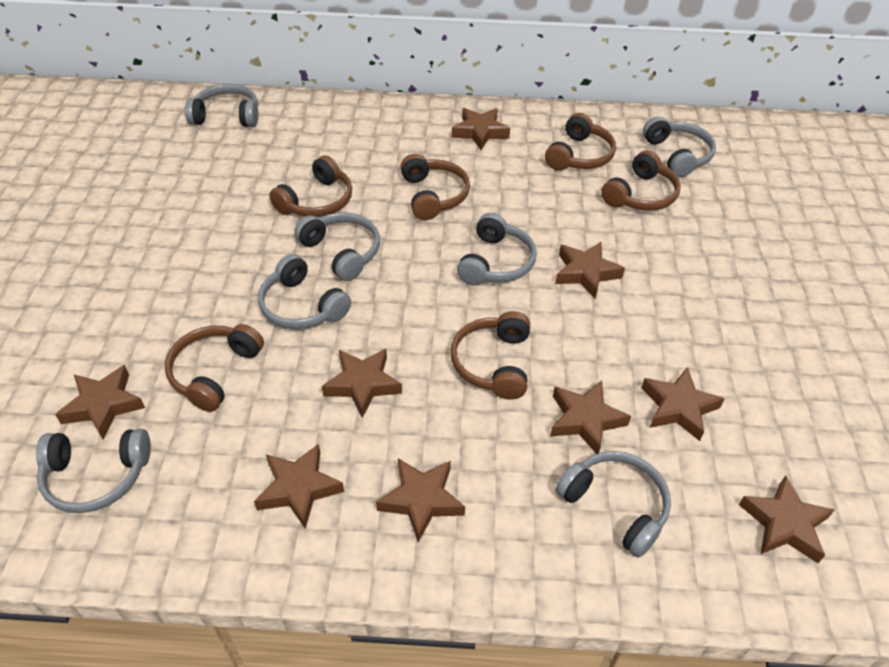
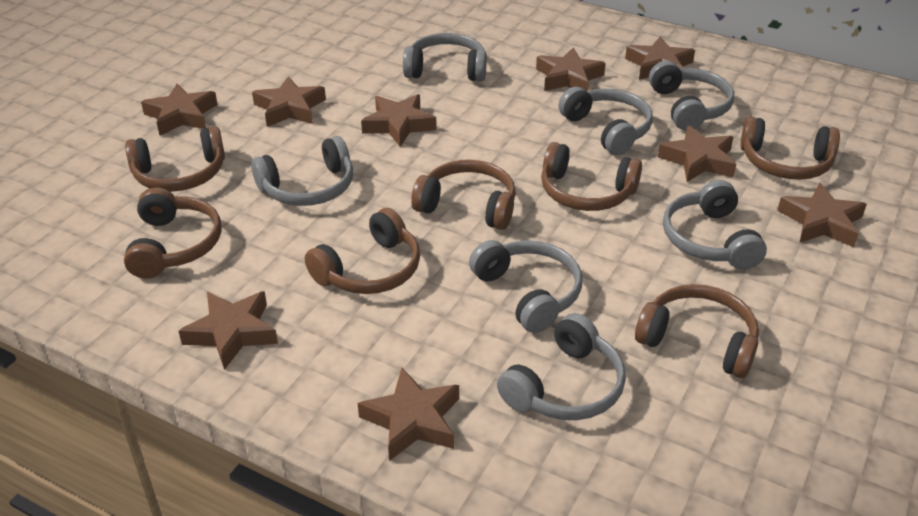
brown headphones: 6 -> 7

